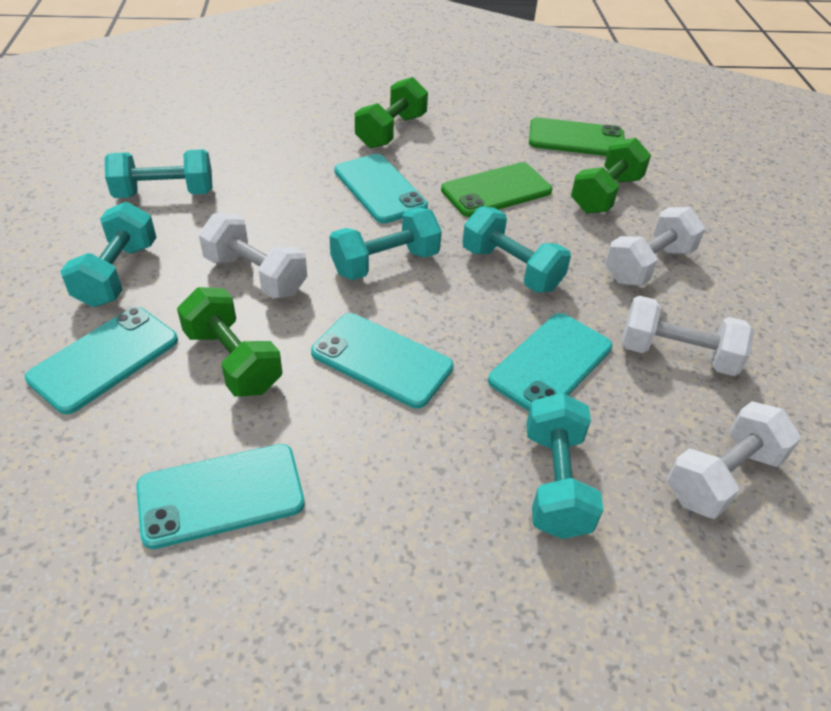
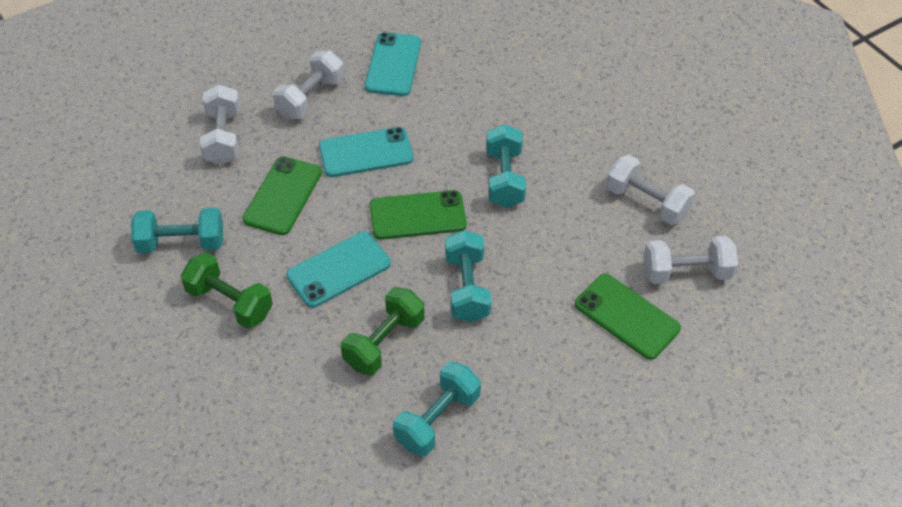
green dumbbell: 3 -> 2
green phone: 2 -> 3
turquoise dumbbell: 5 -> 4
turquoise phone: 5 -> 3

